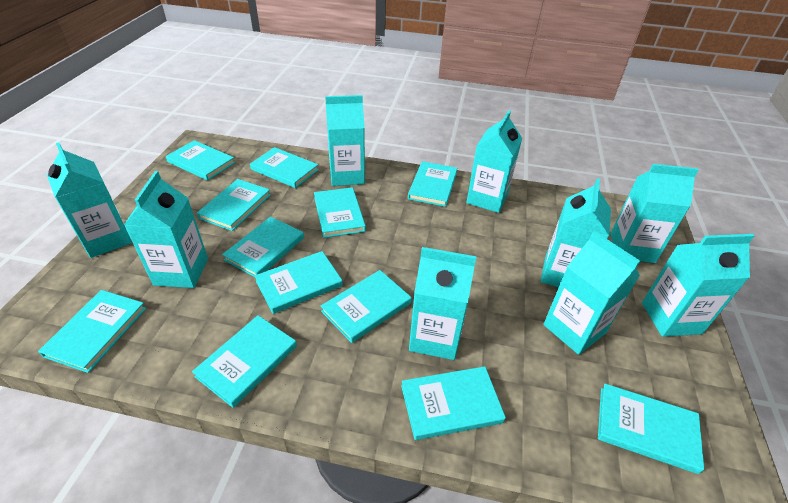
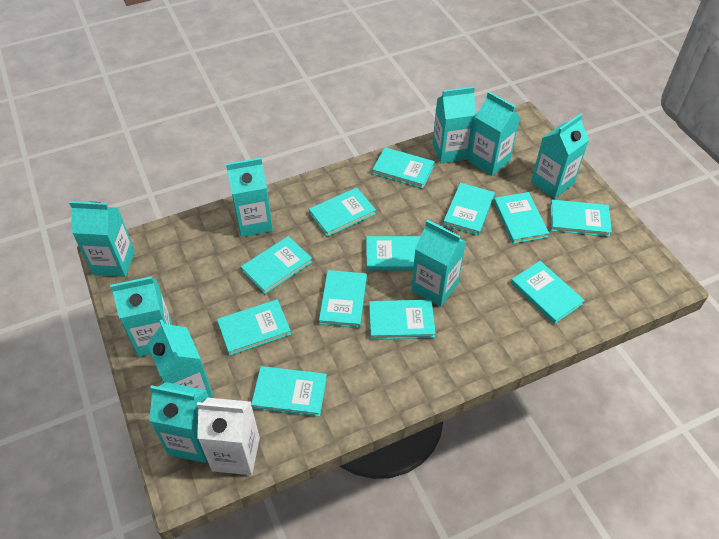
white carton: 0 -> 1

